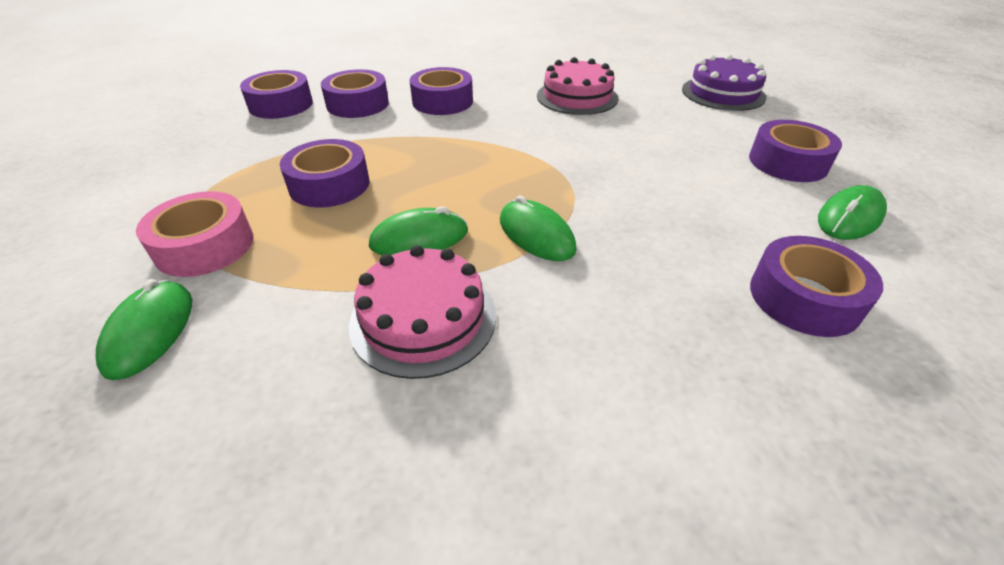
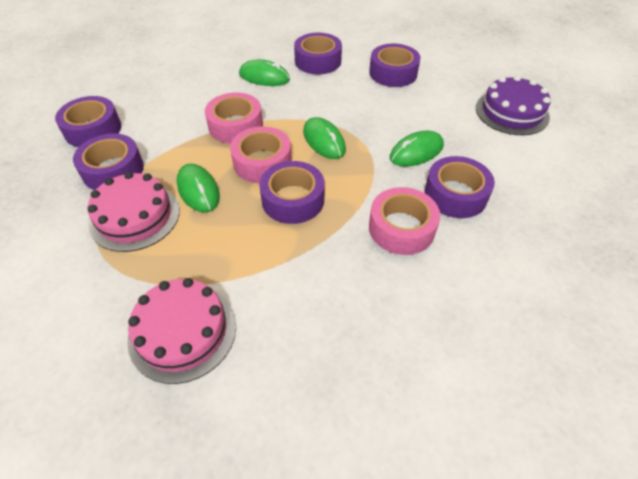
pink tape: 1 -> 3

